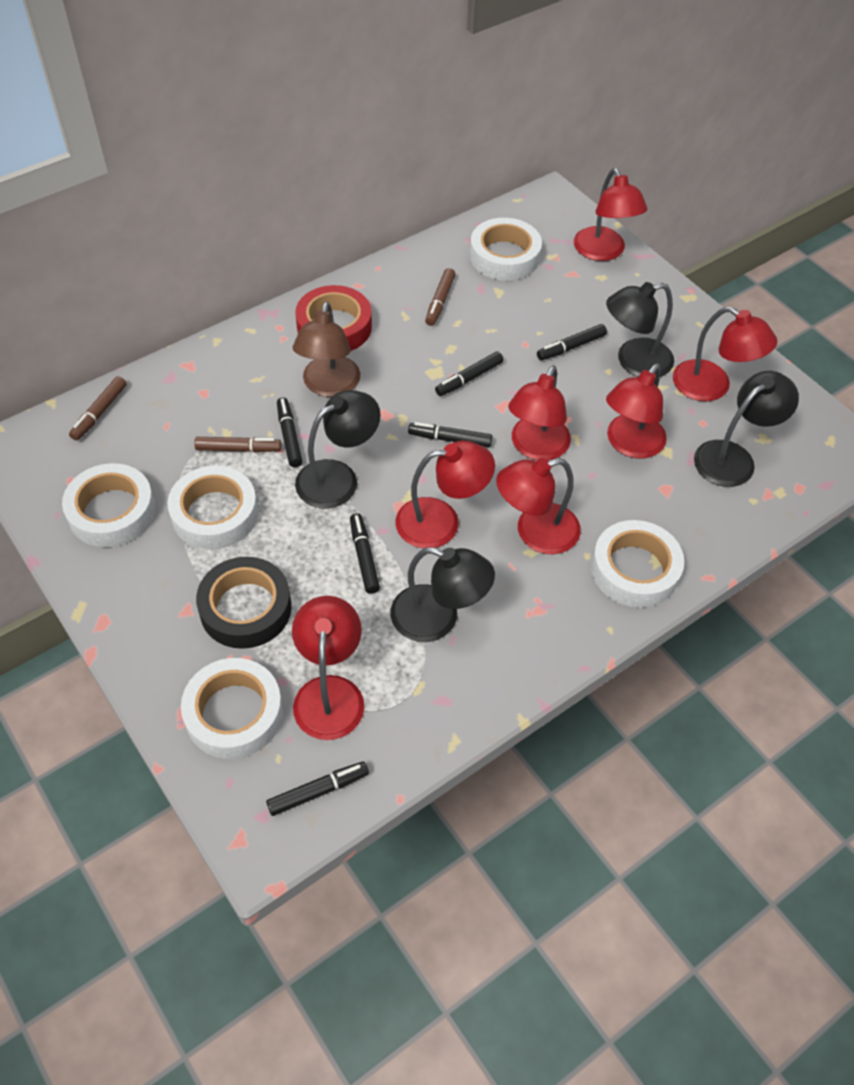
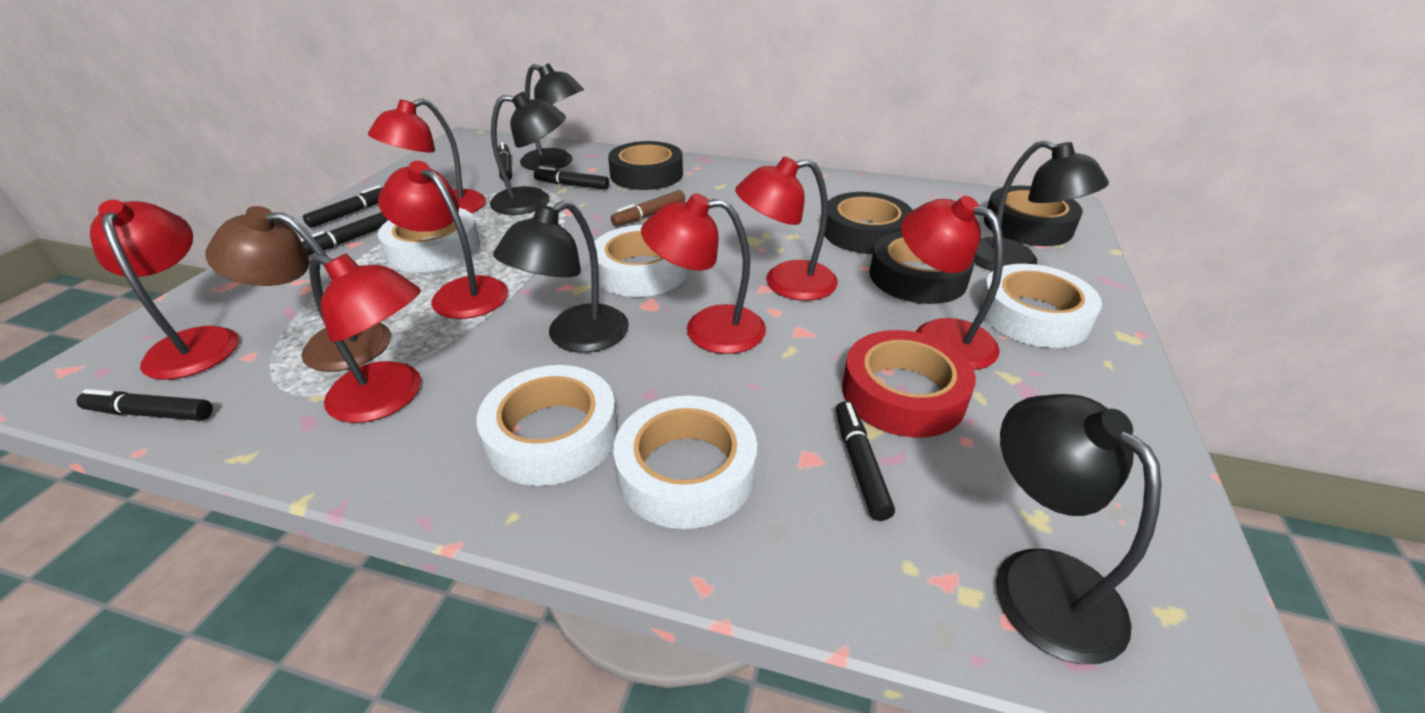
black lamp: 4 -> 5
black tape: 1 -> 4
brown marker: 3 -> 1

